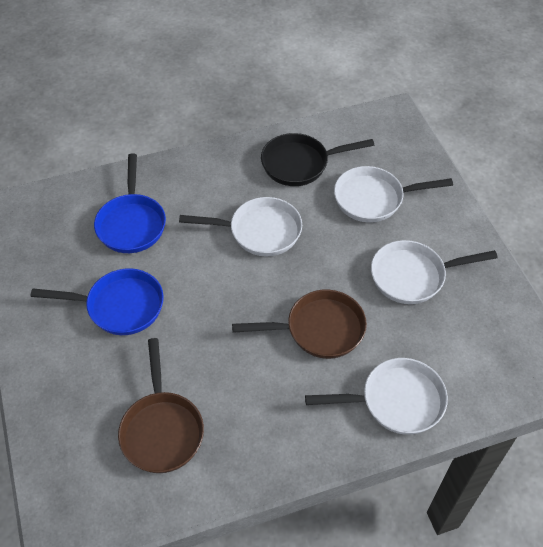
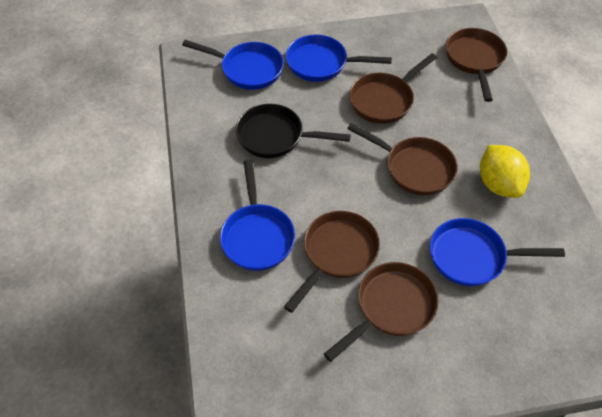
blue pan: 2 -> 4
brown pan: 2 -> 5
white pan: 4 -> 0
yellow lemon: 0 -> 1

